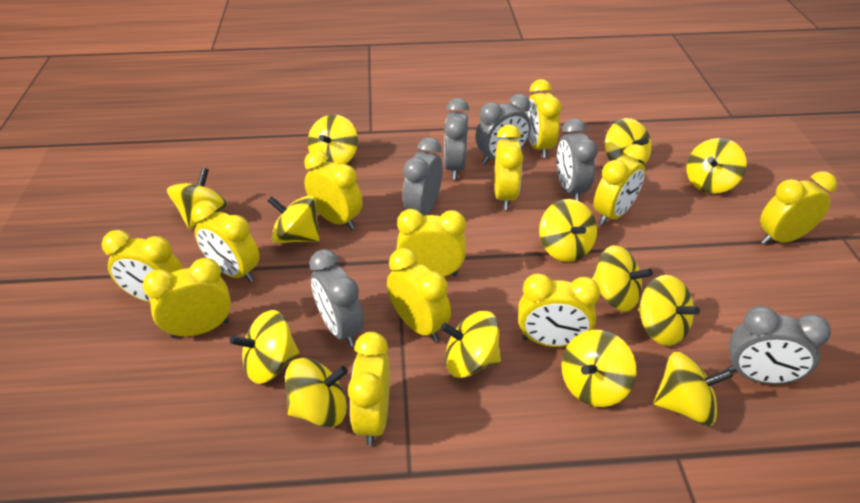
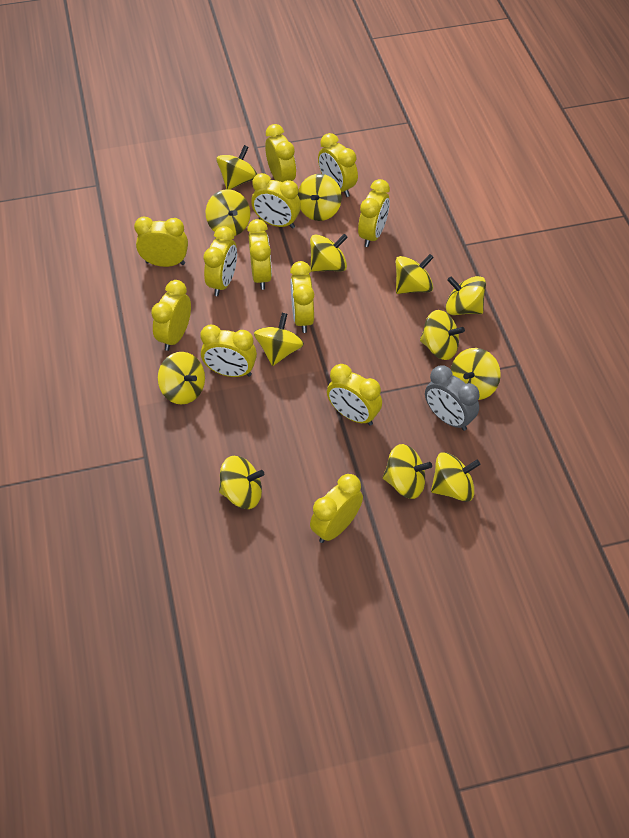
grey clock: 6 -> 1

